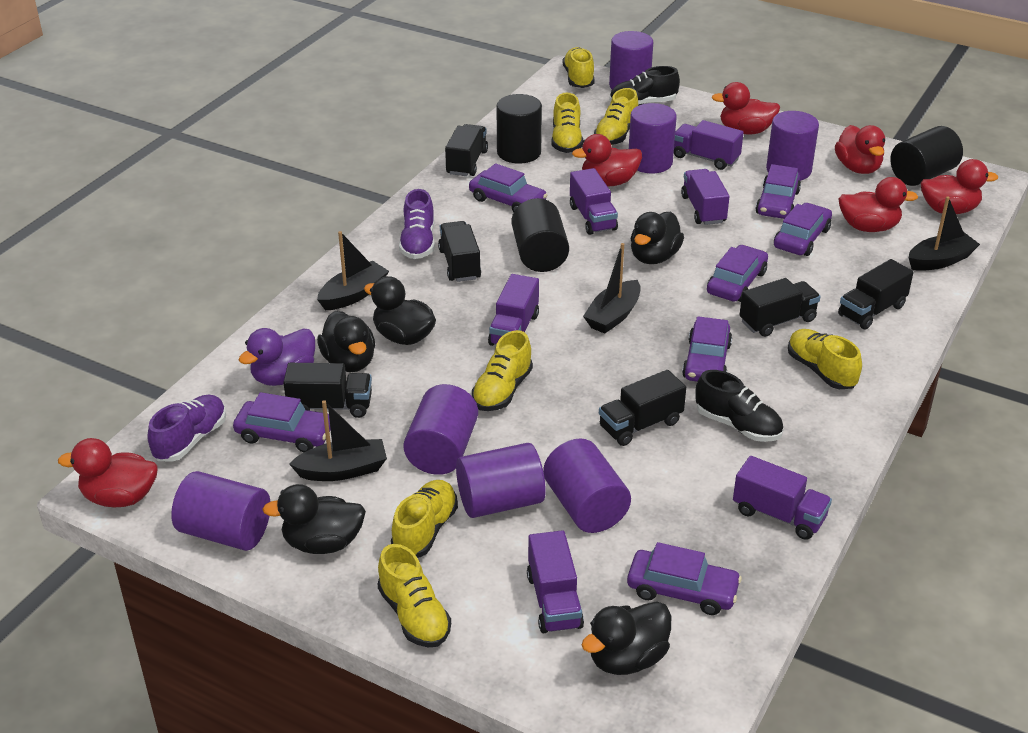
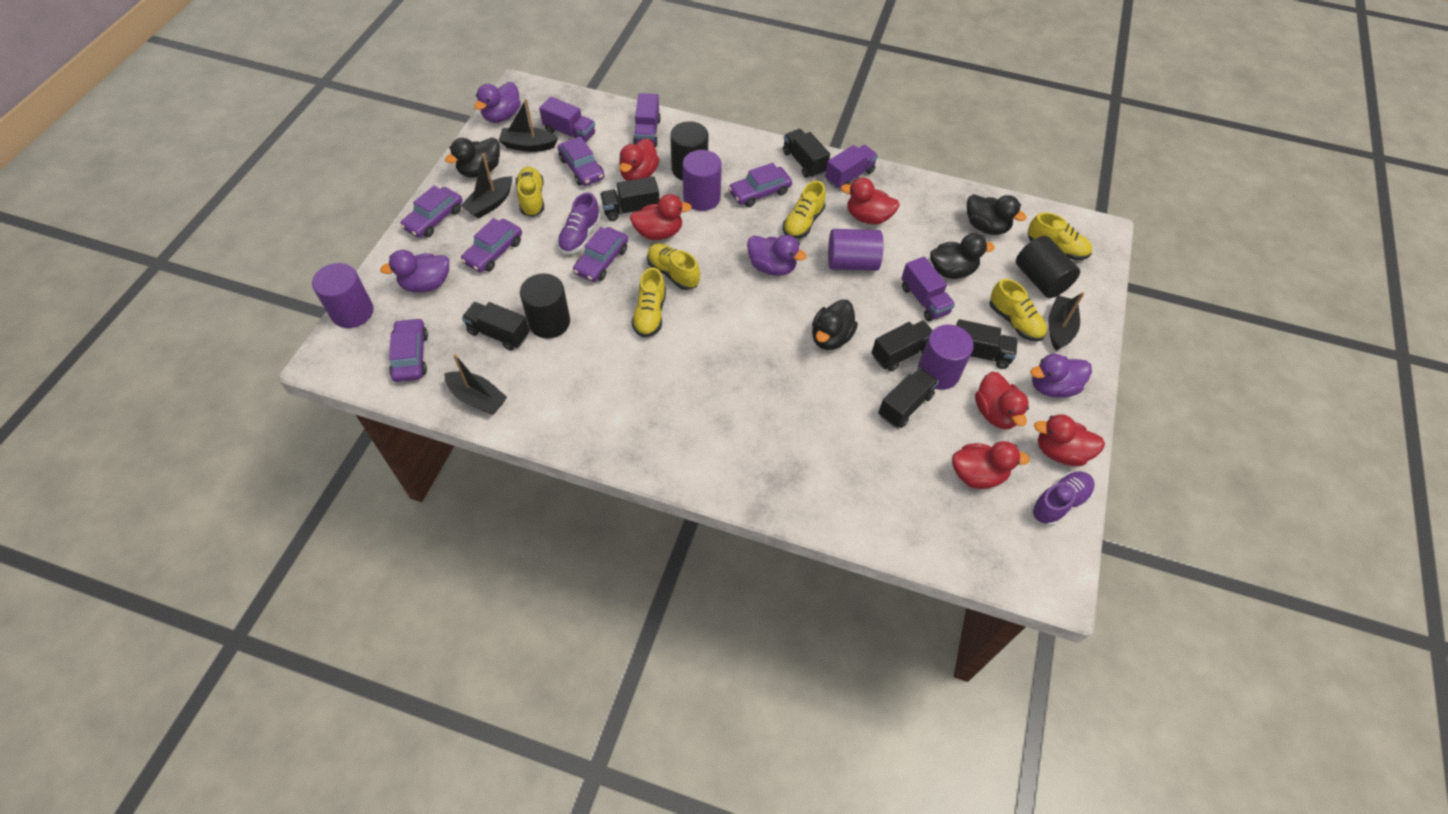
black duck: 5 -> 4
black shoe: 2 -> 0
purple car: 7 -> 6
purple cylinder: 7 -> 4
purple duck: 1 -> 4
purple truck: 6 -> 4
yellow shoe: 7 -> 6

